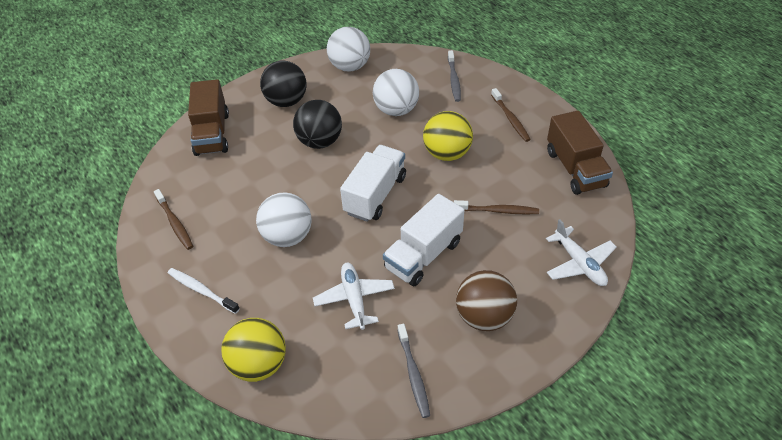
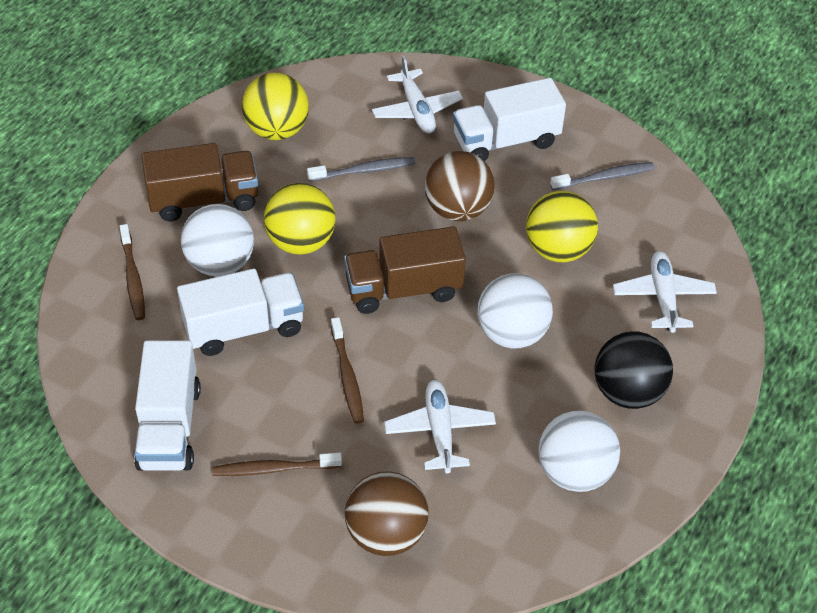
black ball: 2 -> 1
brown ball: 1 -> 2
white plane: 2 -> 3
white toothbrush: 1 -> 0
white truck: 2 -> 3
yellow ball: 2 -> 3

